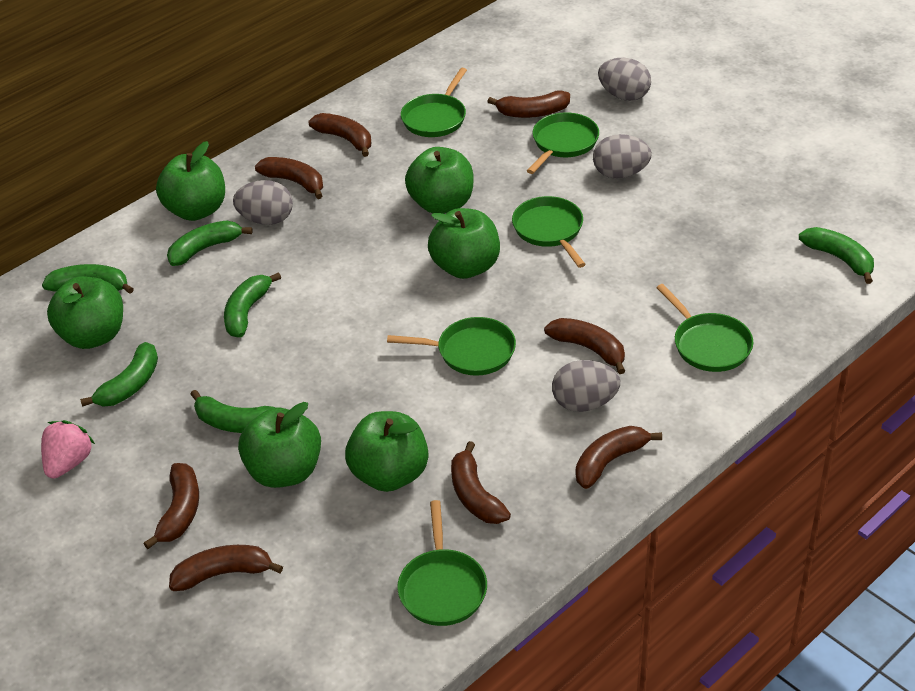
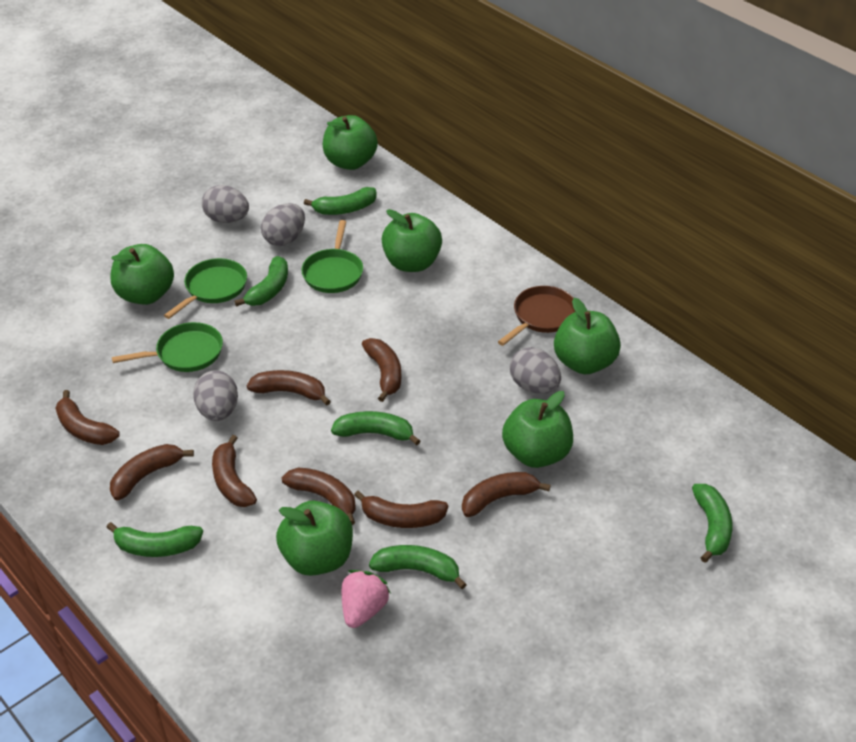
brown pan: 0 -> 1
green pan: 6 -> 3

